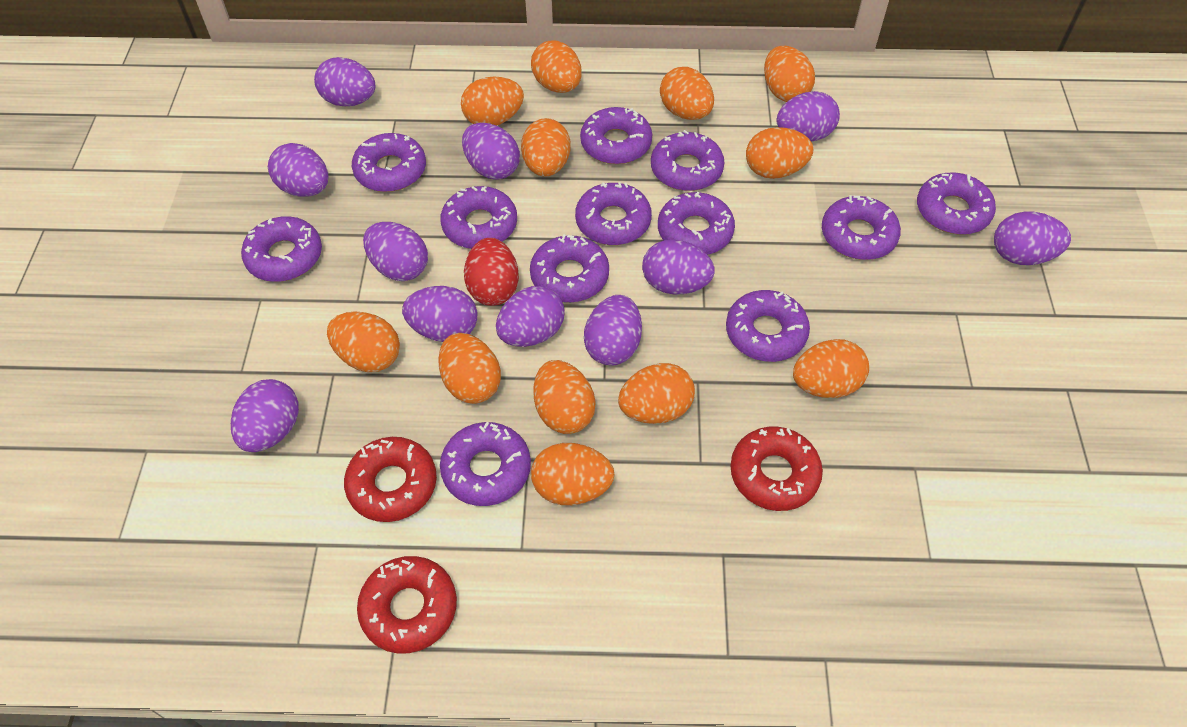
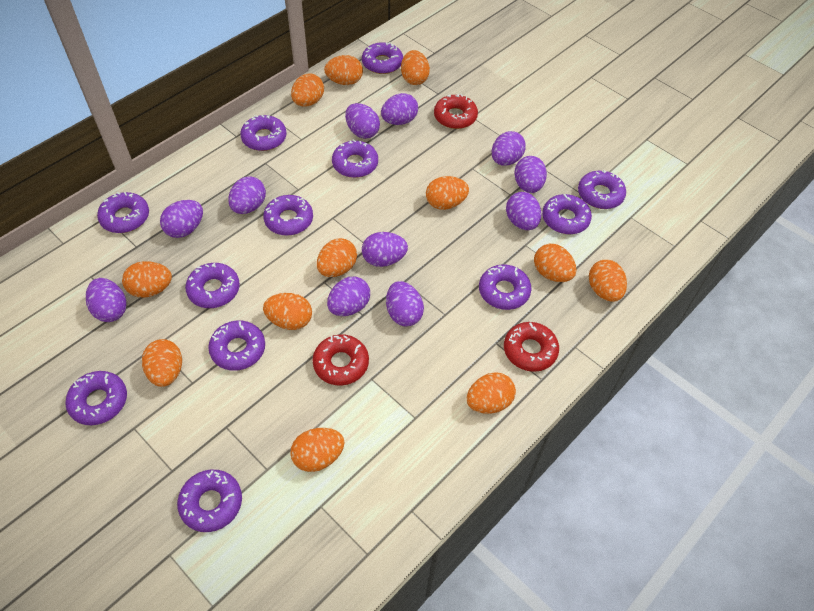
red egg: 1 -> 0

